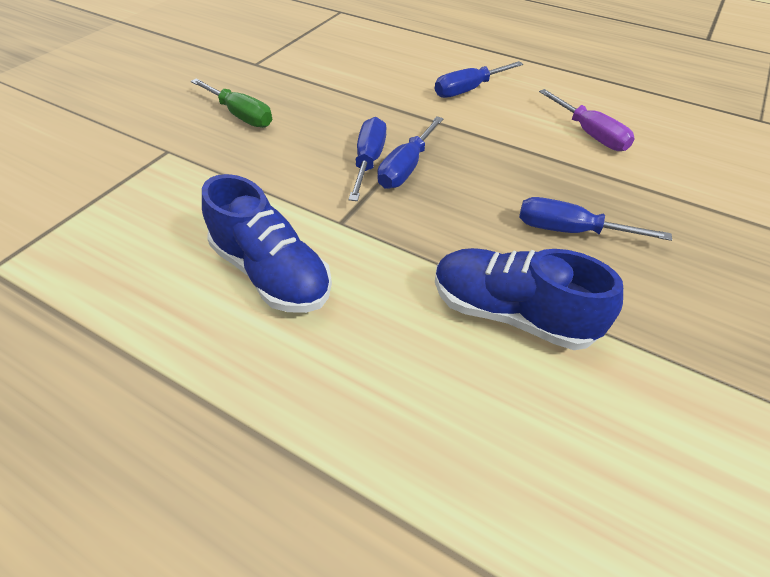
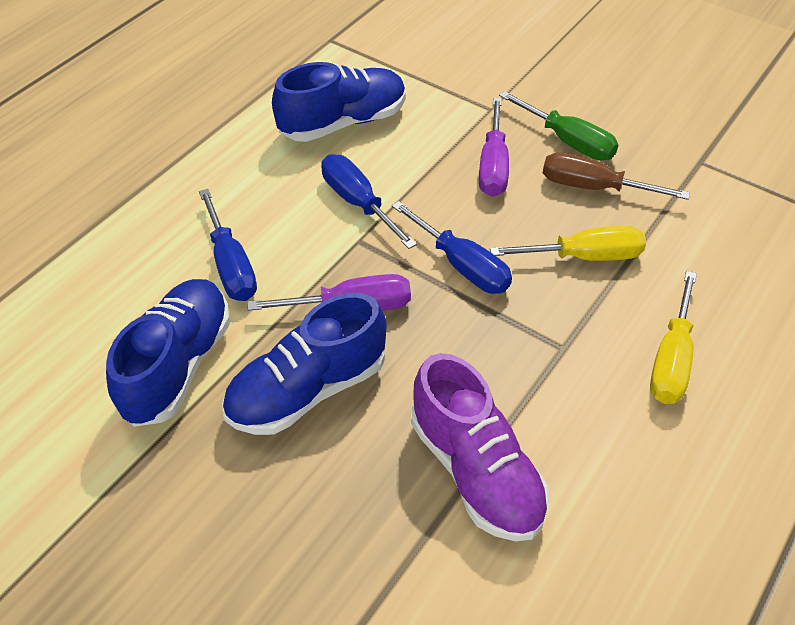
blue screwdriver: 4 -> 3
blue shoe: 2 -> 3
brown screwdriver: 0 -> 1
purple screwdriver: 1 -> 2
purple shoe: 0 -> 1
yellow screwdriver: 0 -> 2

